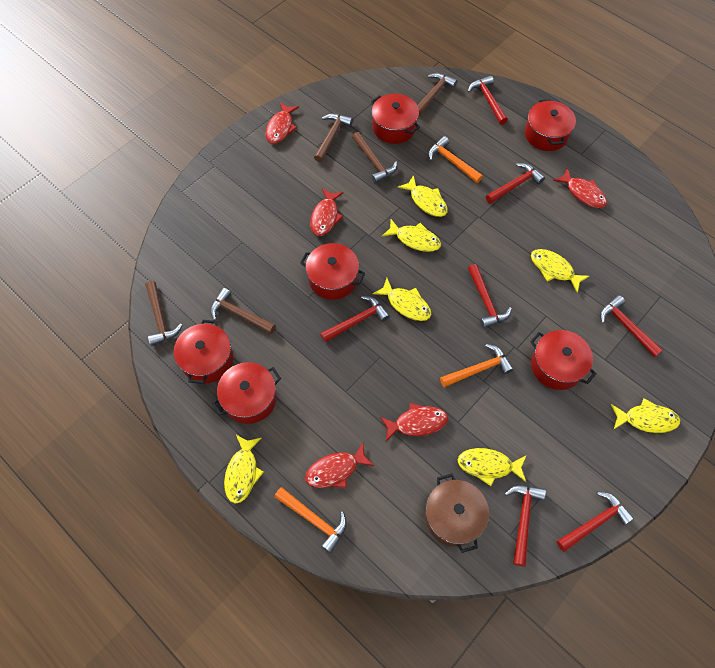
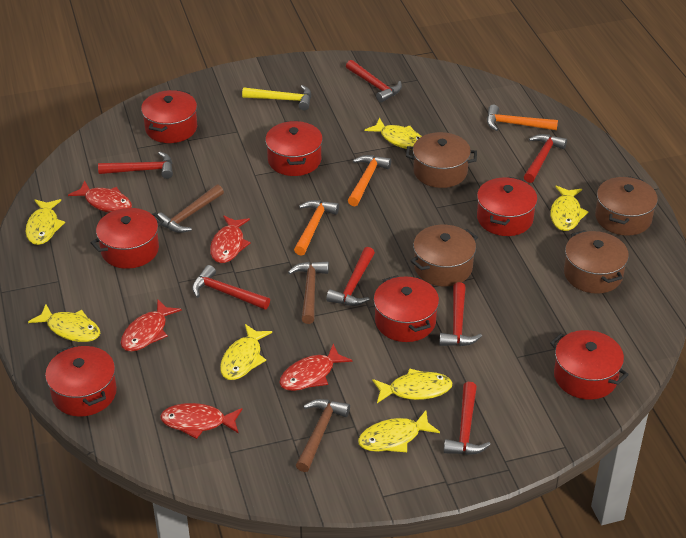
brown hammer: 5 -> 3
brown pot: 1 -> 4
red pot: 6 -> 7
yellow hammer: 0 -> 1

